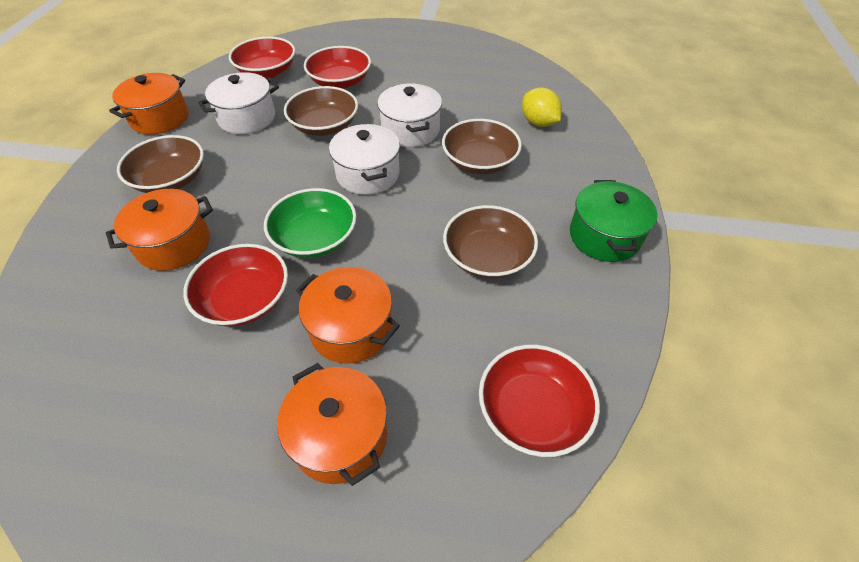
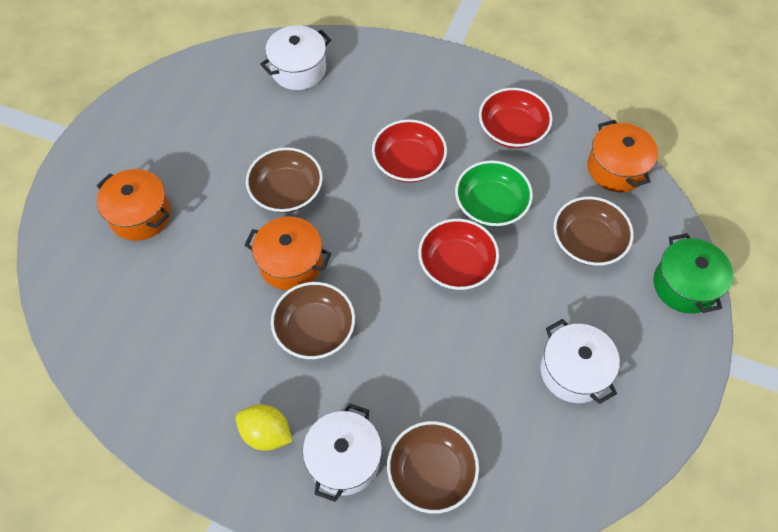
orange pot: 4 -> 3
red bowl: 4 -> 3

